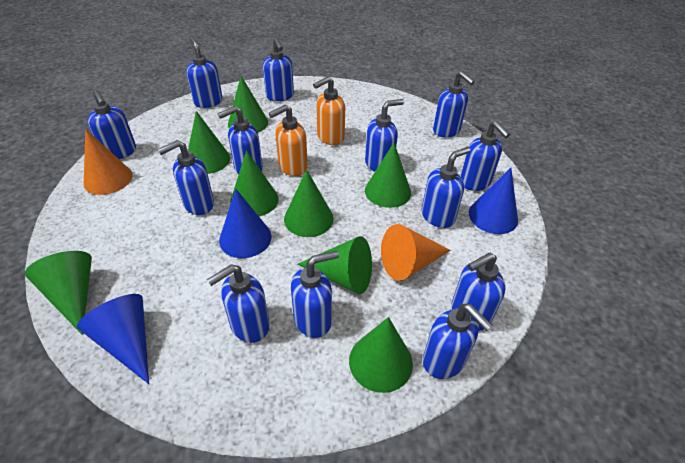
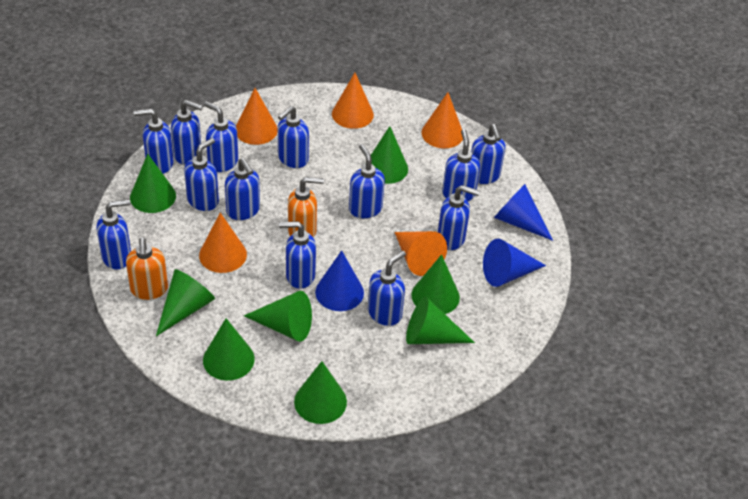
orange cone: 2 -> 5

